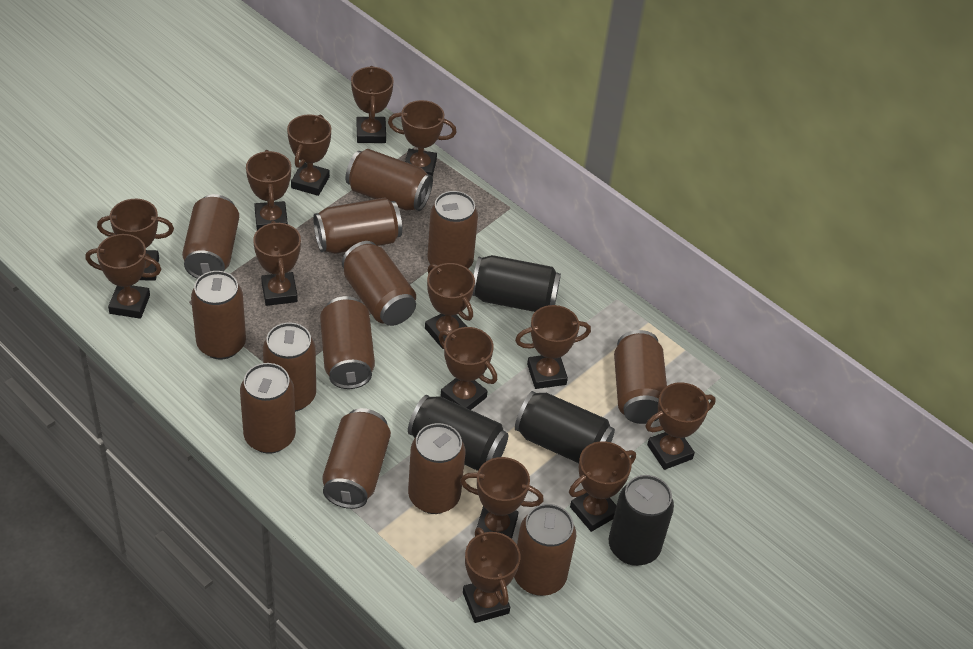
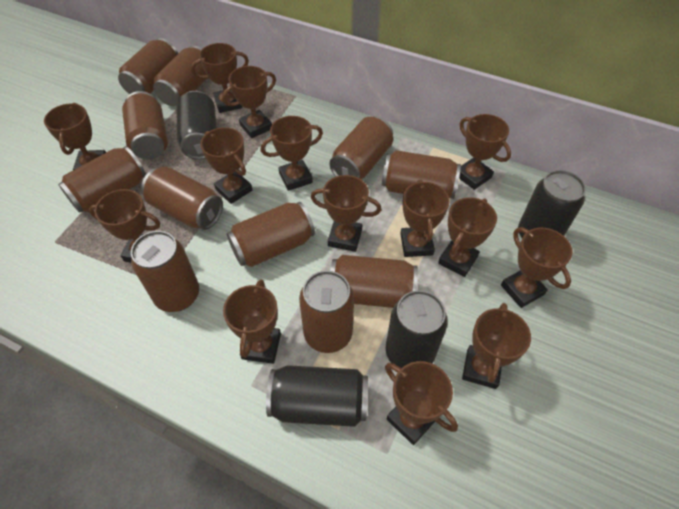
brown can: 13 -> 11

